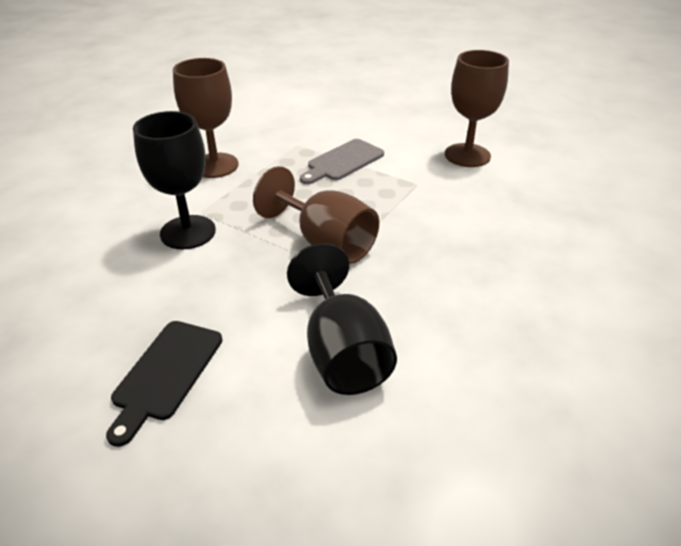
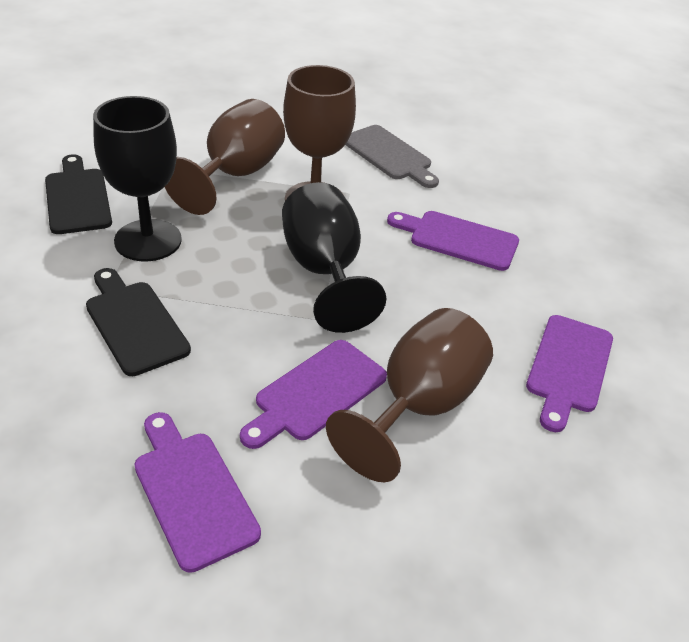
black cutting board: 1 -> 2
purple cutting board: 0 -> 4

